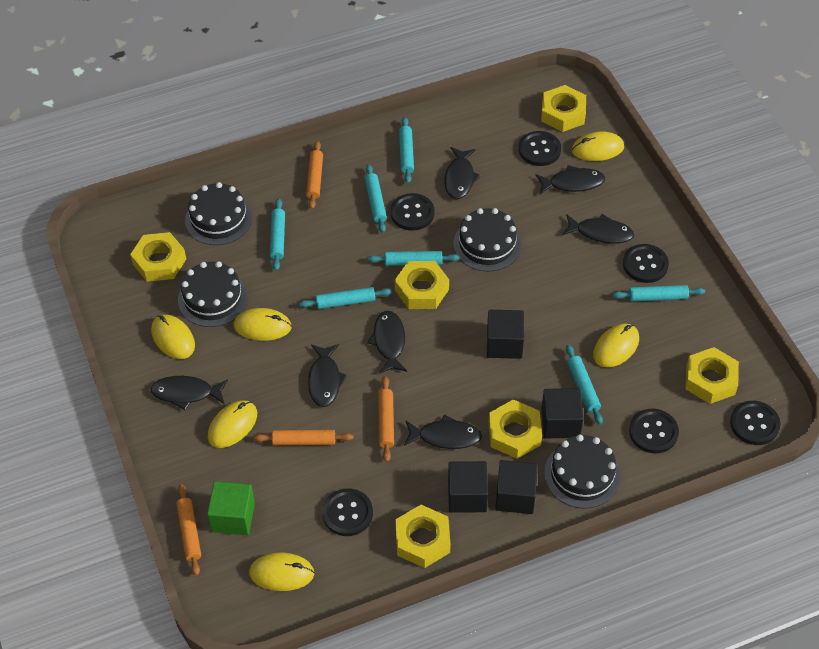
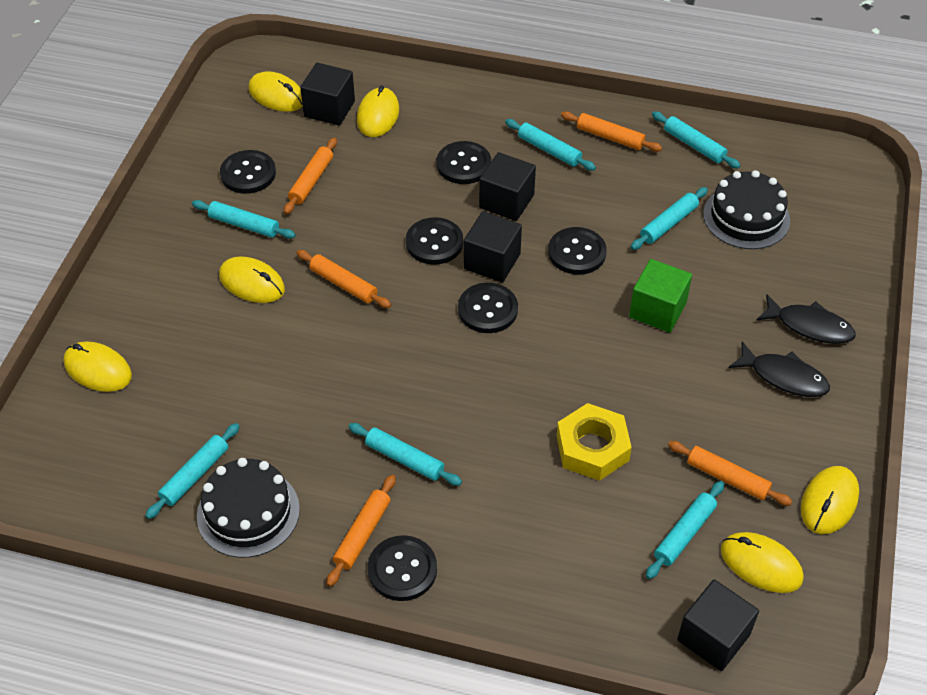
black cake: 4 -> 2
black fish: 7 -> 2
orange rolling pin: 4 -> 5
yellow nut: 6 -> 1

